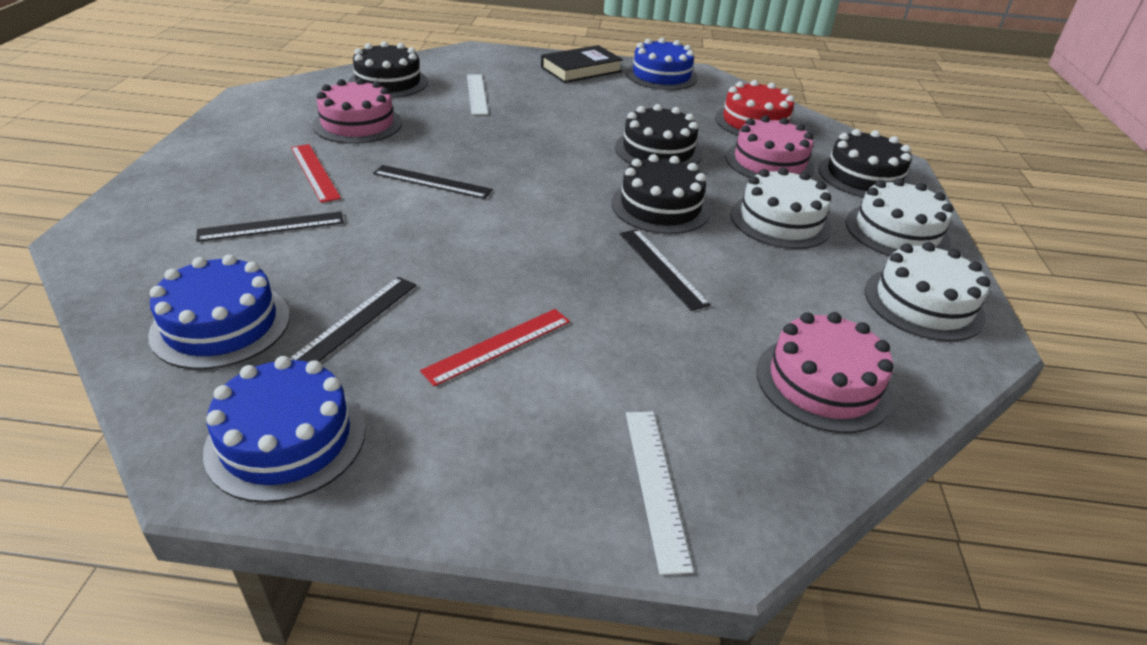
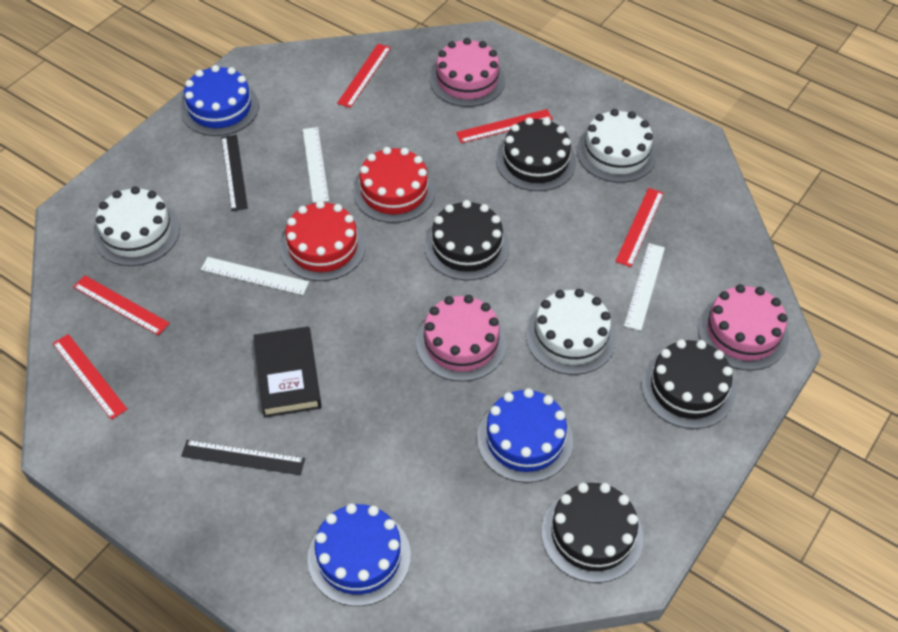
black ruler: 4 -> 2
red cake: 1 -> 2
red ruler: 2 -> 5
white ruler: 2 -> 3

